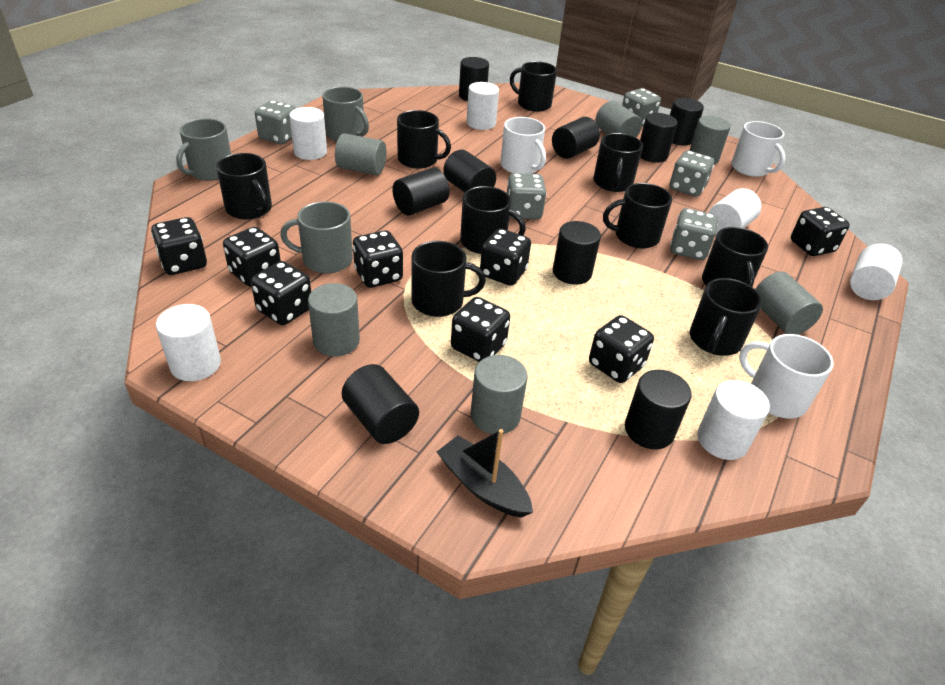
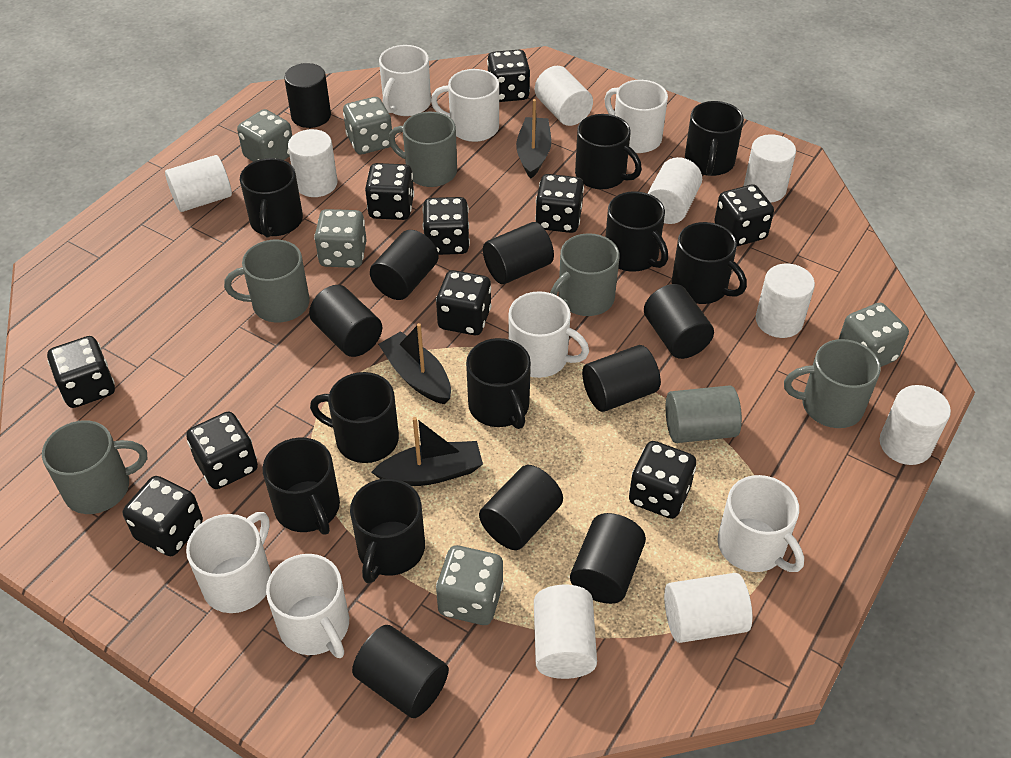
black boat: 1 -> 3
black dice: 8 -> 10
grey cylinder: 6 -> 1
grey mug: 3 -> 5
white cylinder: 6 -> 9
white mug: 3 -> 7

